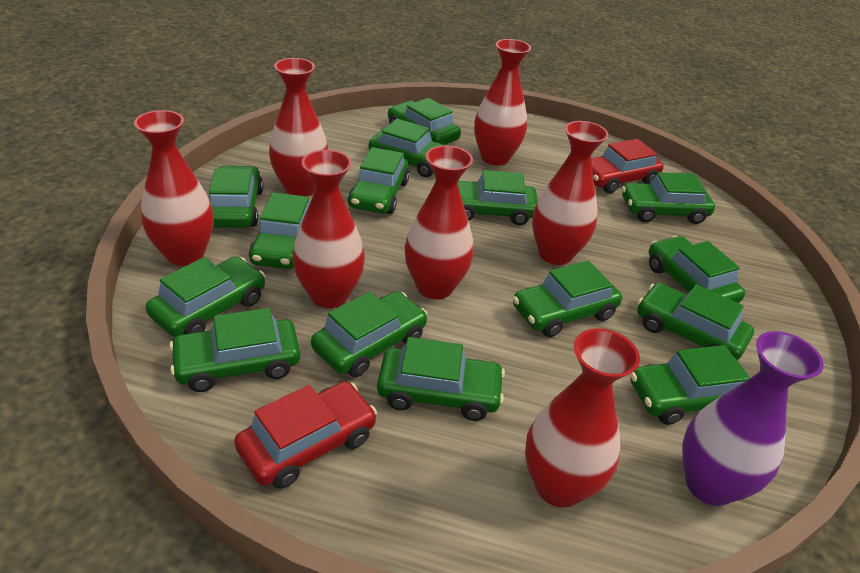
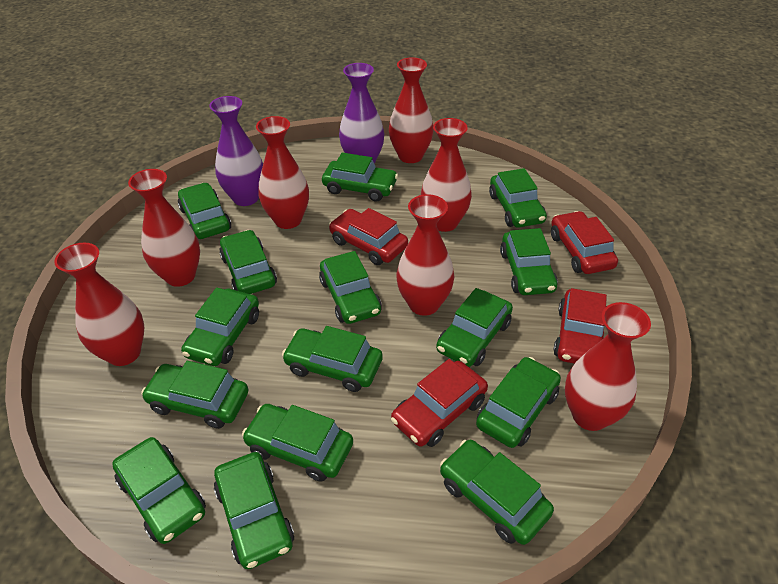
purple vase: 1 -> 2
red car: 2 -> 4

